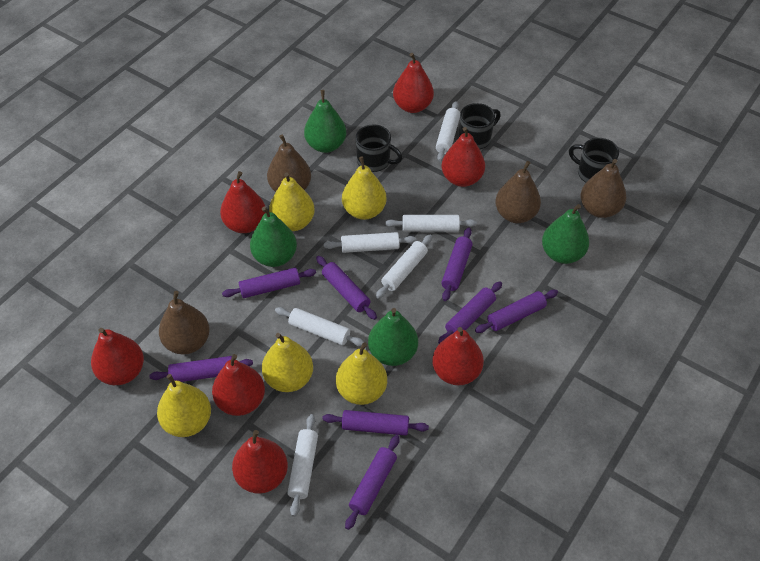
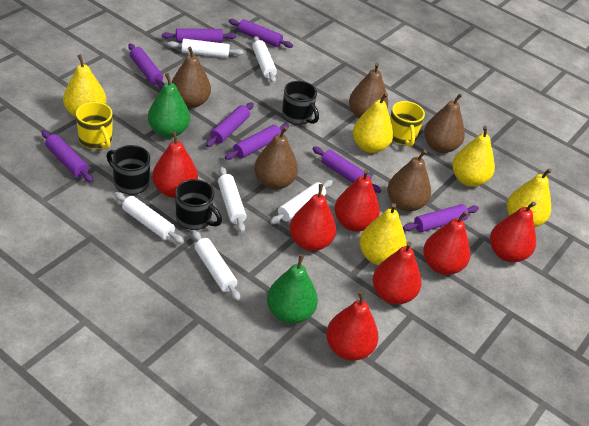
brown pear: 4 -> 5
green pear: 4 -> 2
yellow mug: 0 -> 2

